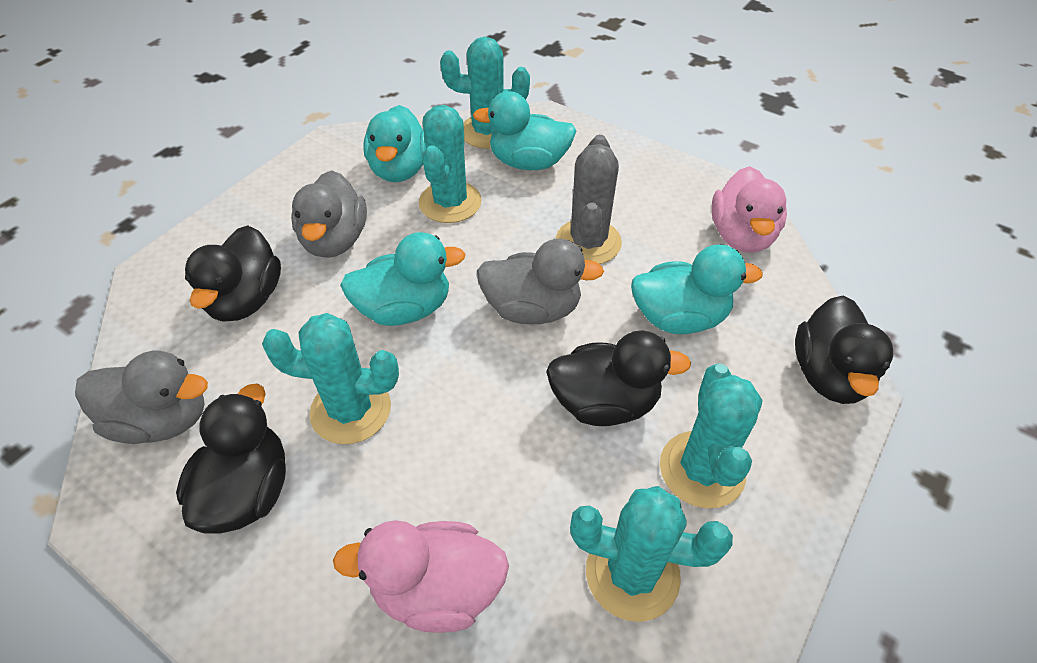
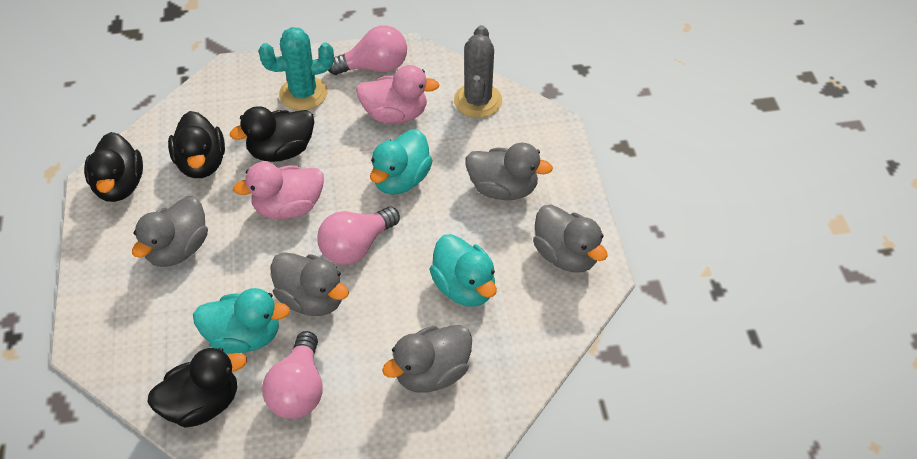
grey duck: 3 -> 5
pink light bulb: 0 -> 3
turquoise cactus: 5 -> 1
turquoise duck: 4 -> 3

